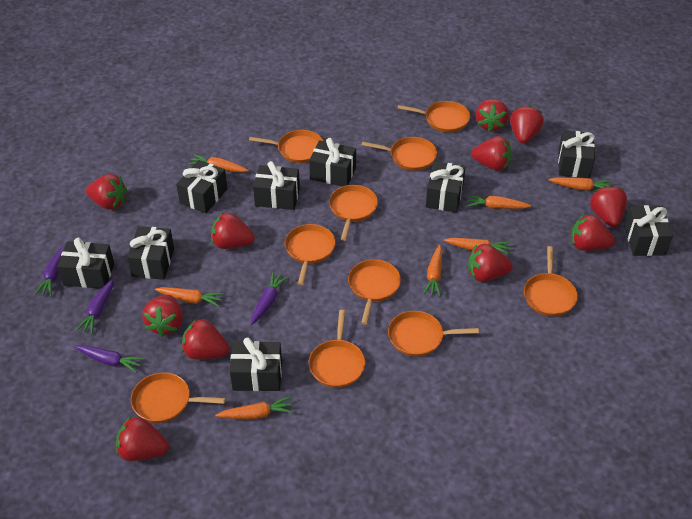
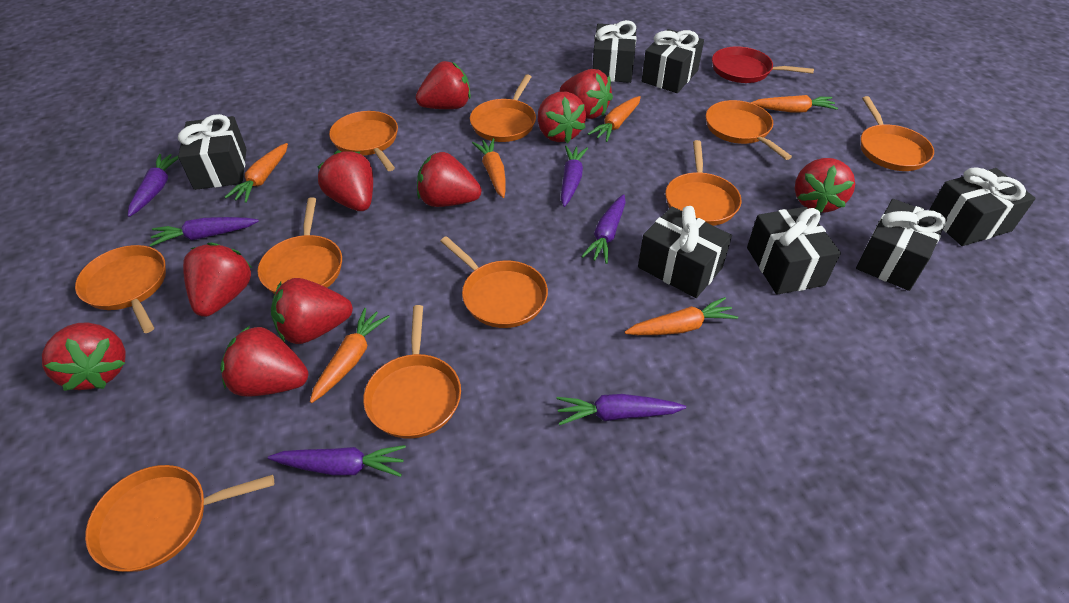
black gift: 9 -> 7
orange carrot: 7 -> 6
purple carrot: 4 -> 6
red pan: 0 -> 1
red strawberry: 11 -> 10

